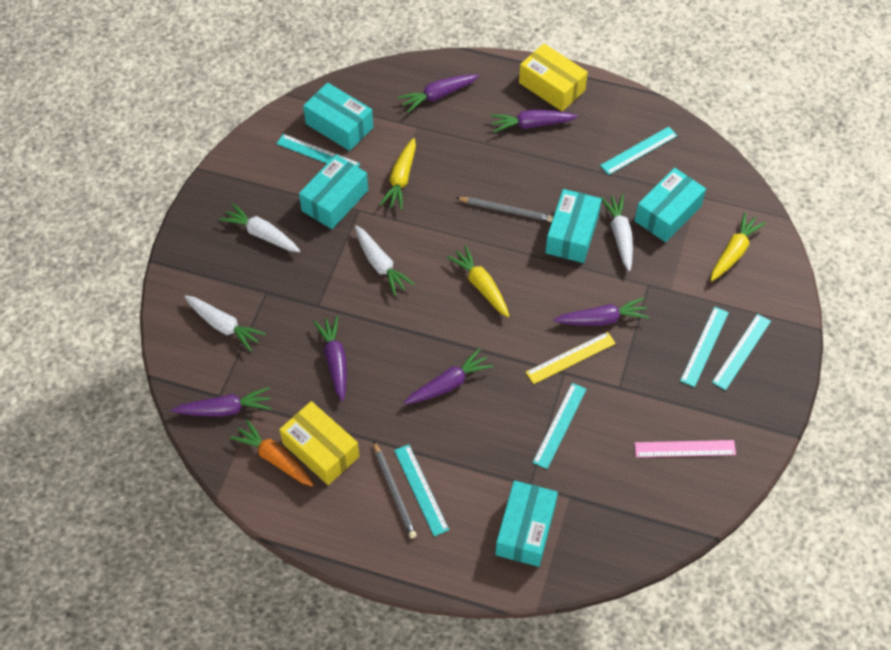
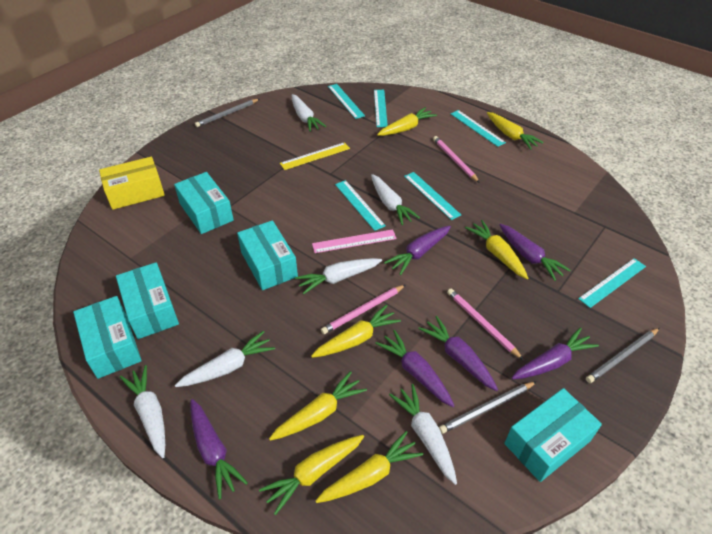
grey pencil: 2 -> 3
orange carrot: 1 -> 0
pink pencil: 0 -> 3
white carrot: 4 -> 6
yellow box: 2 -> 1
yellow carrot: 3 -> 7

